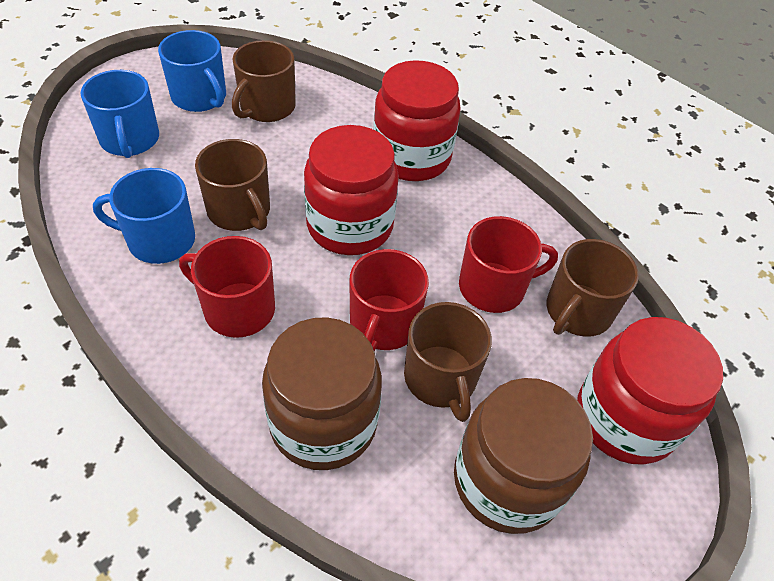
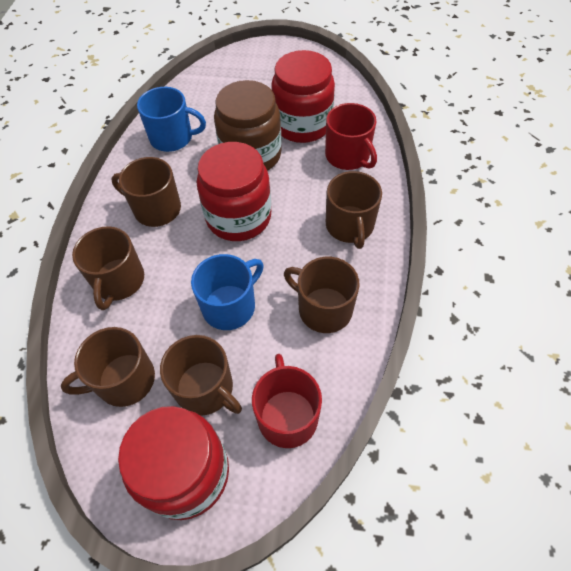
blue mug: 3 -> 2
brown jar: 2 -> 1
brown mug: 4 -> 6
red mug: 3 -> 2

